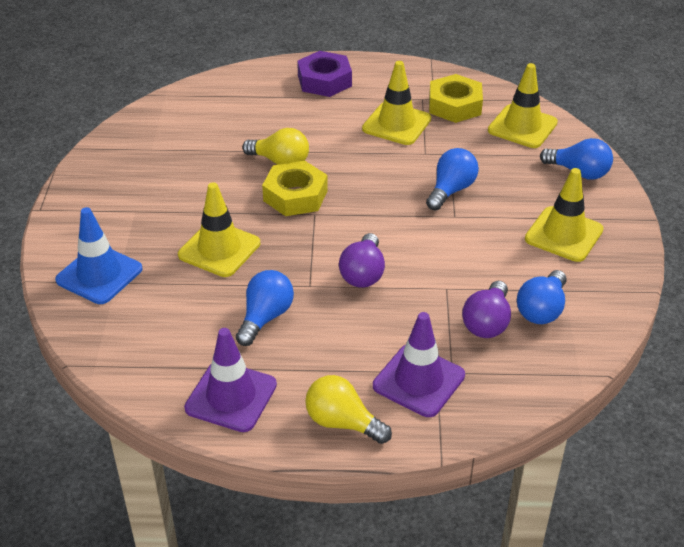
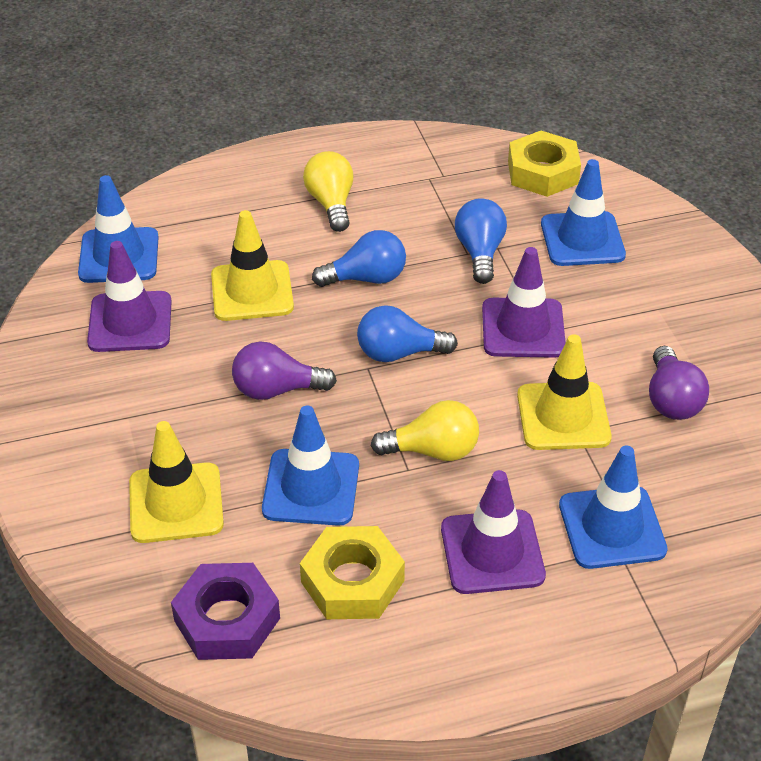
blue light bulb: 4 -> 3
blue traffic cone: 1 -> 4
purple traffic cone: 2 -> 3
yellow traffic cone: 4 -> 3

